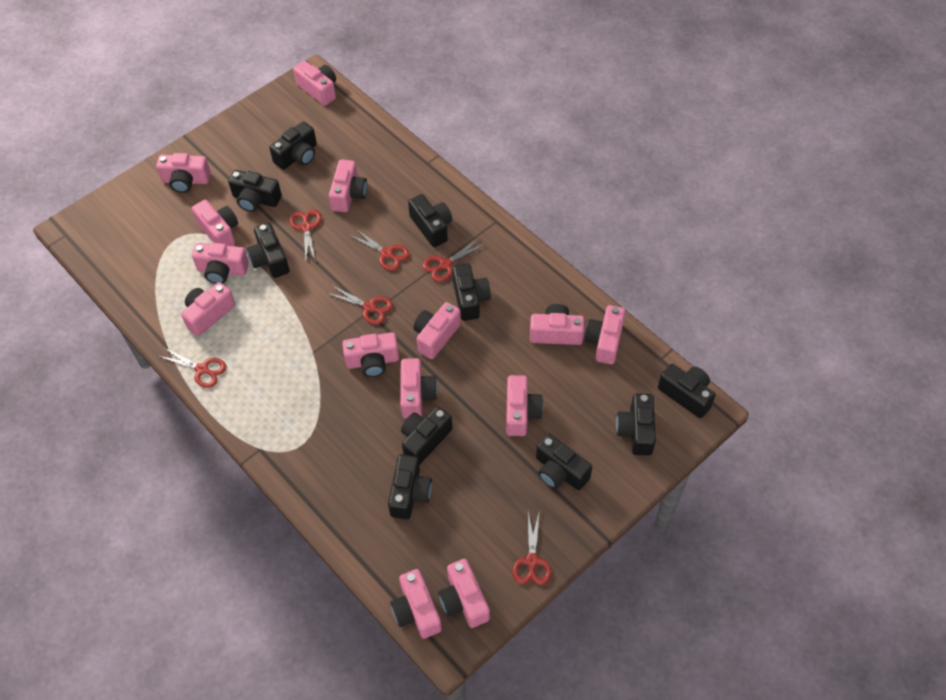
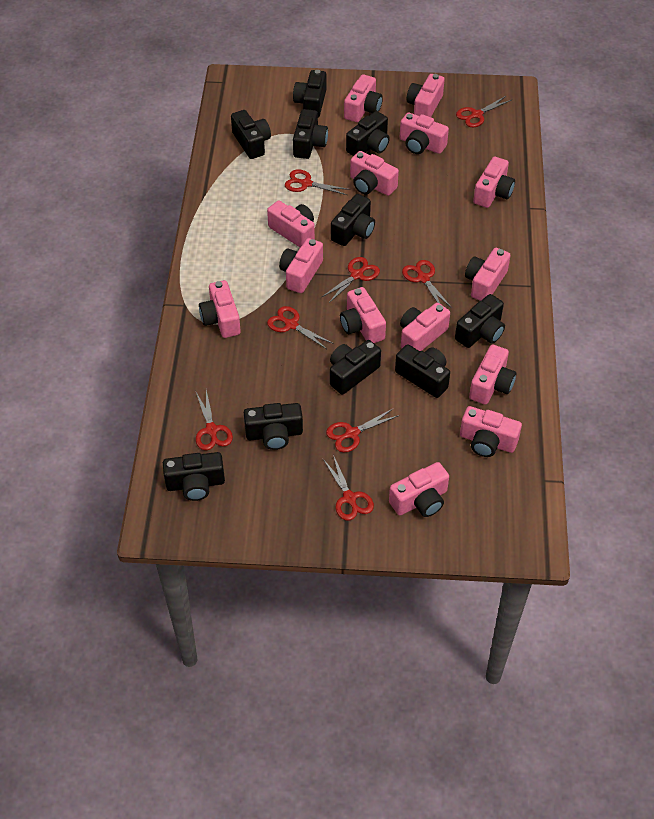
red scissors: 6 -> 8

